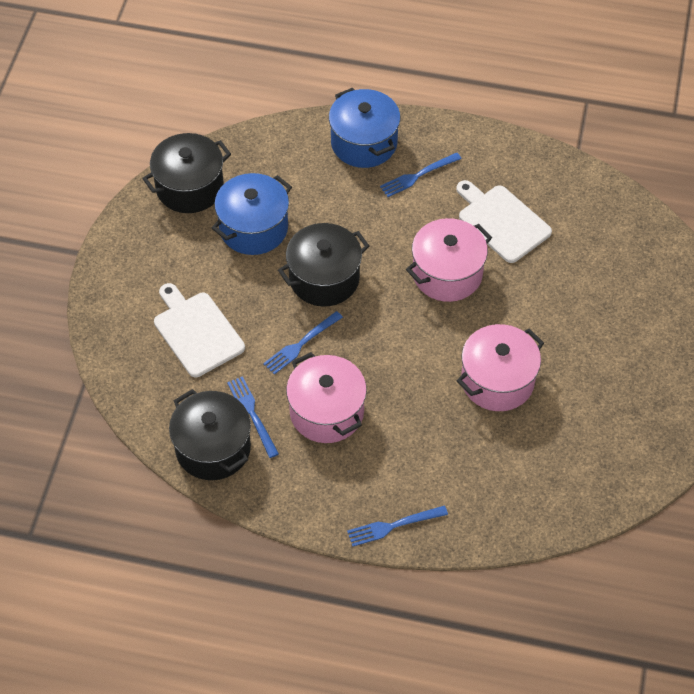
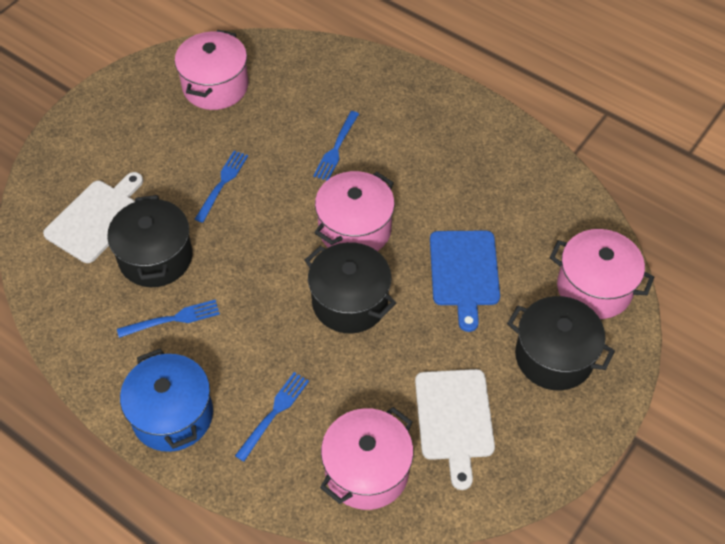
blue cutting board: 0 -> 1
blue pot: 2 -> 1
pink pot: 3 -> 4

